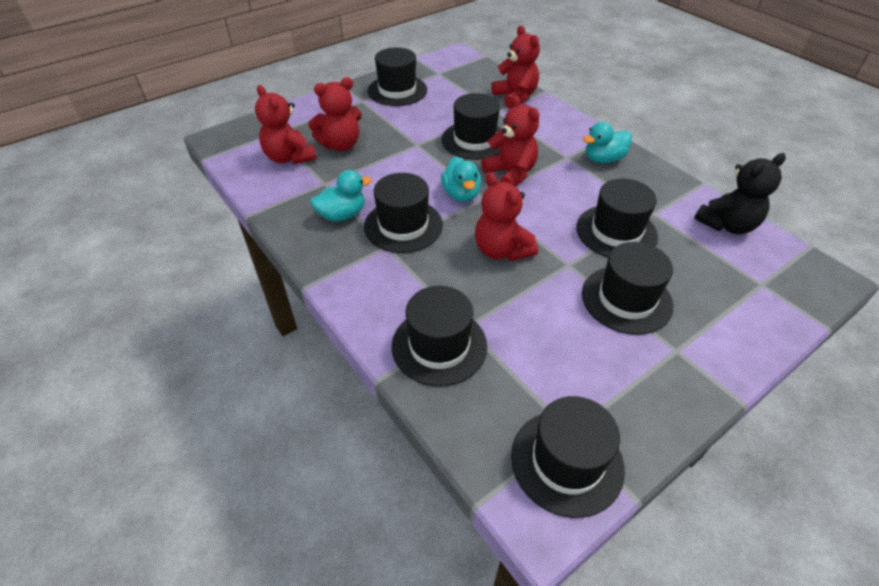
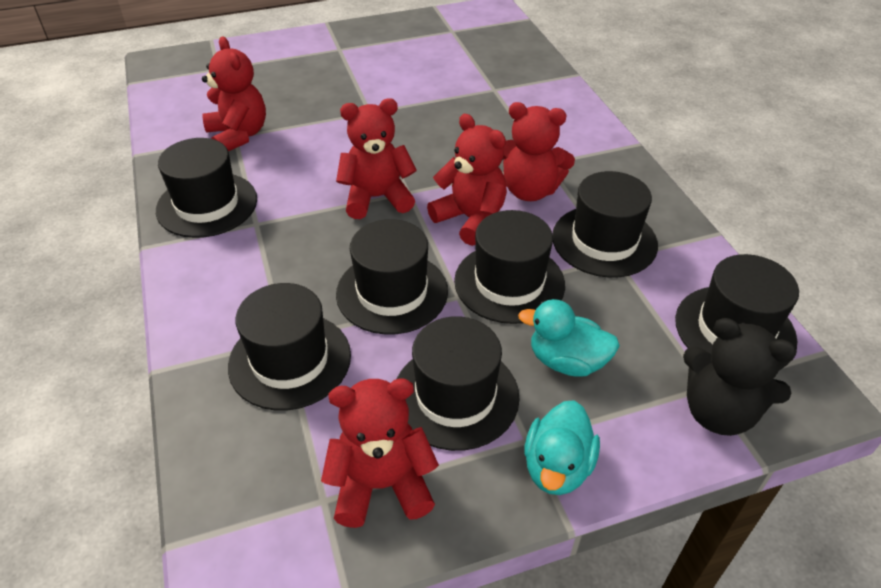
turquoise duck: 3 -> 2

